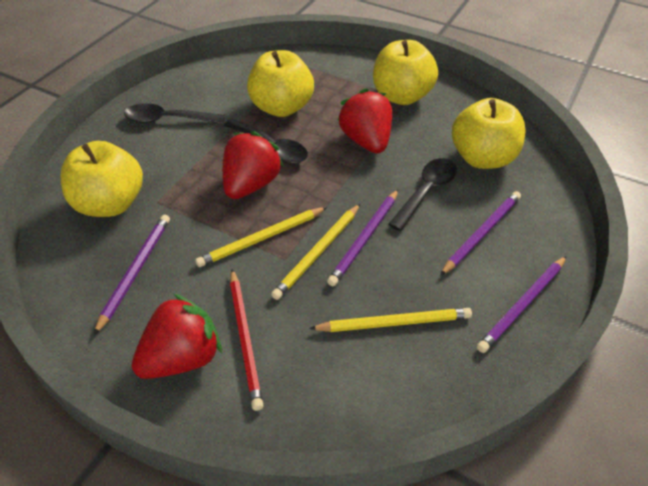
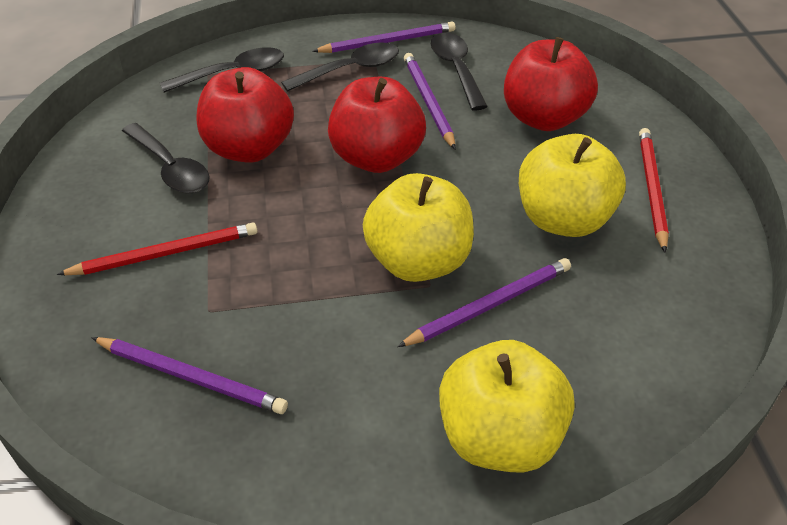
black spoon: 3 -> 4
red apple: 0 -> 3
red pencil: 1 -> 2
red strawberry: 3 -> 0
yellow apple: 4 -> 3
yellow pencil: 3 -> 0

